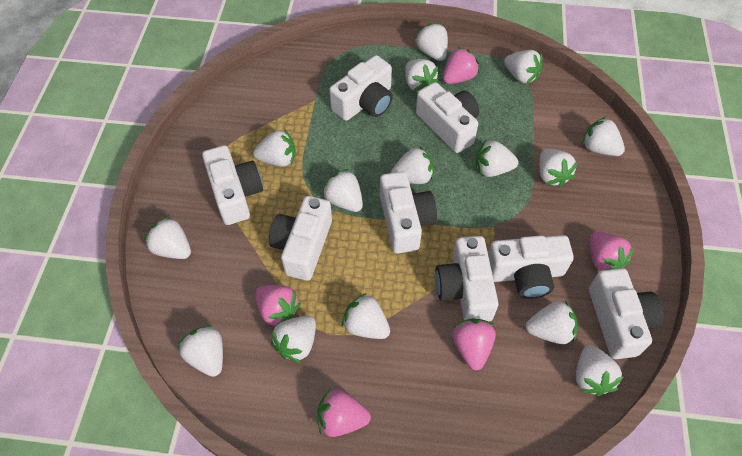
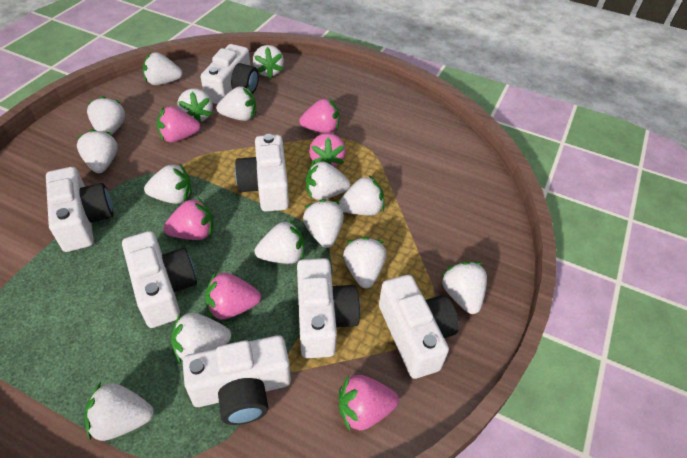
pink strawberry: 5 -> 6
white camera: 8 -> 7

